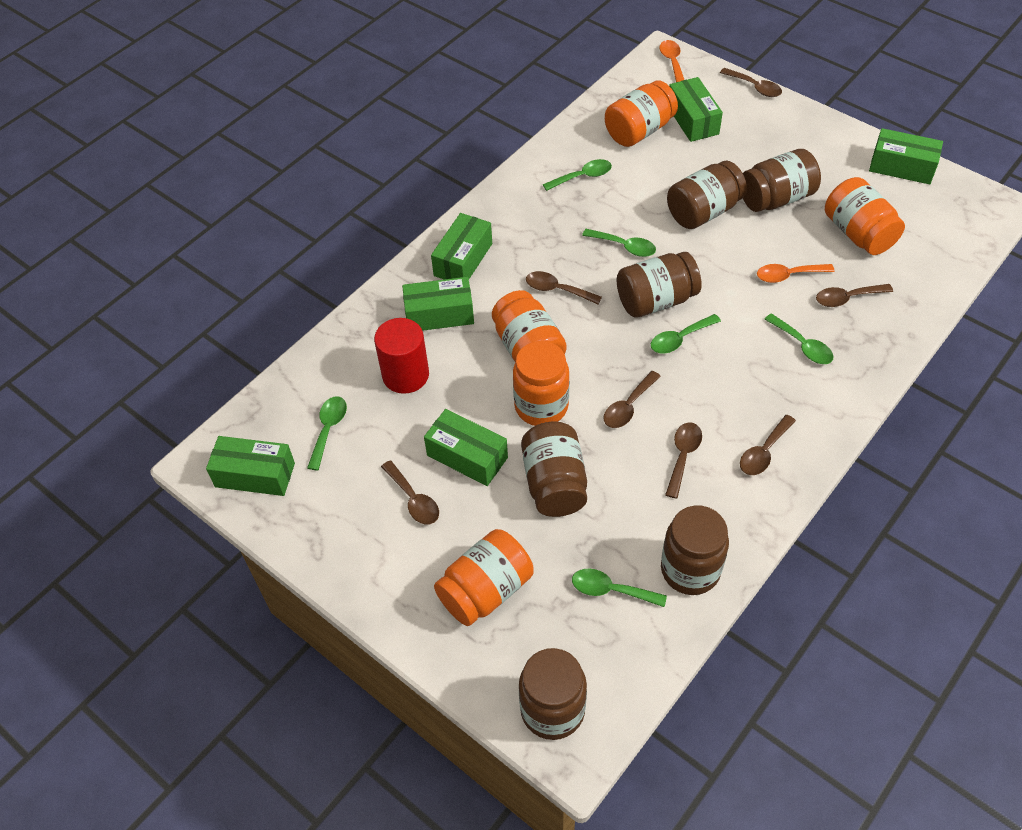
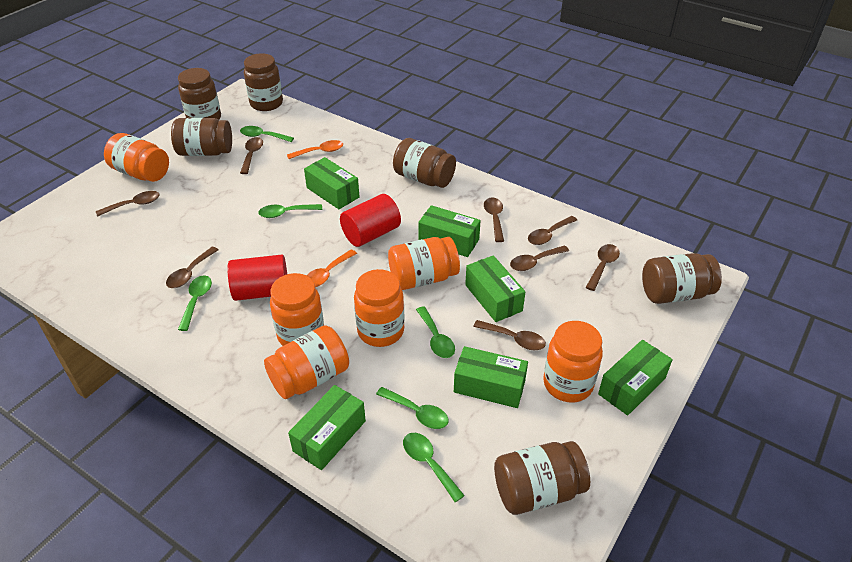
brown spoon: 7 -> 8
orange jar: 5 -> 6
red cylinder: 1 -> 2

